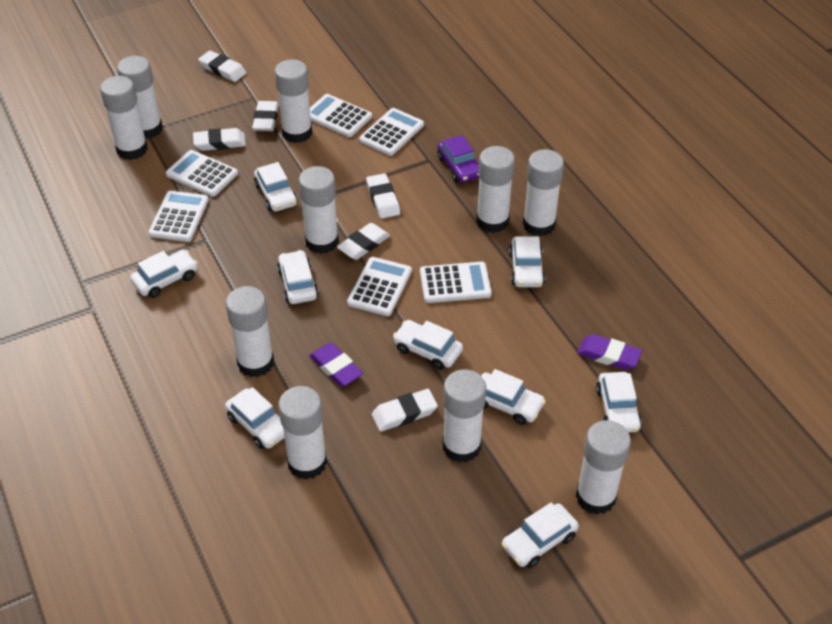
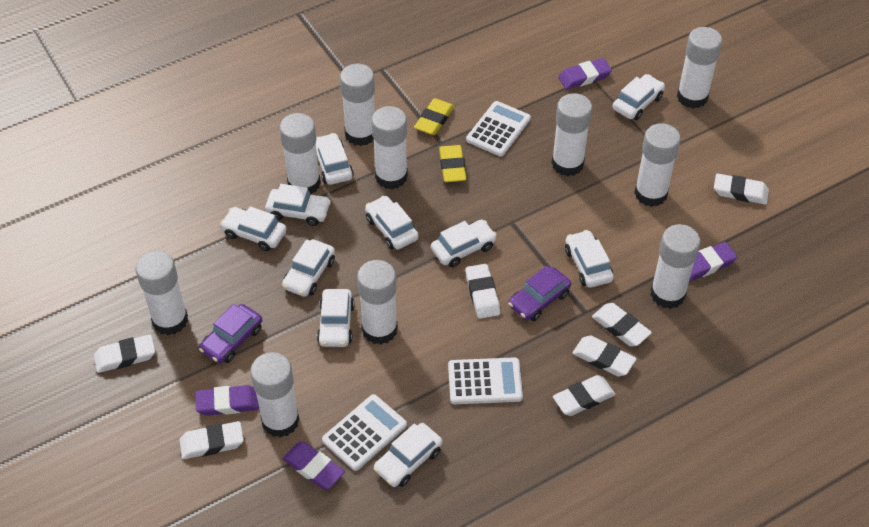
purple car: 1 -> 2
purple eraser: 2 -> 4
white calculator: 6 -> 3
white car: 9 -> 10
white eraser: 6 -> 7
yellow eraser: 0 -> 2

